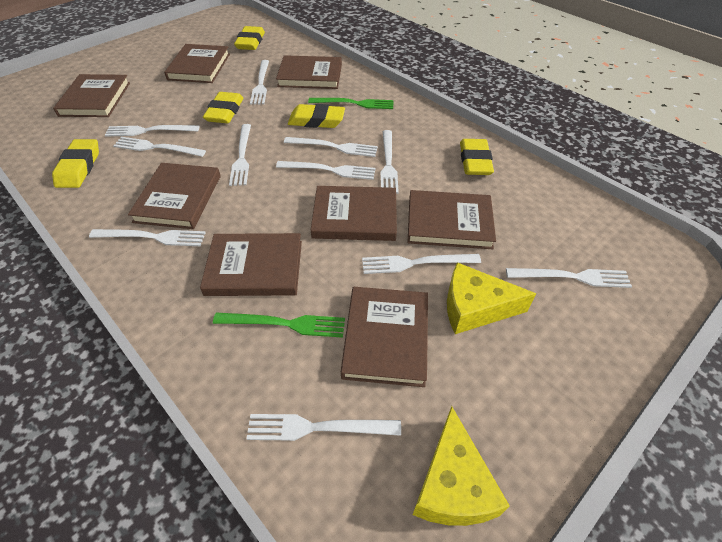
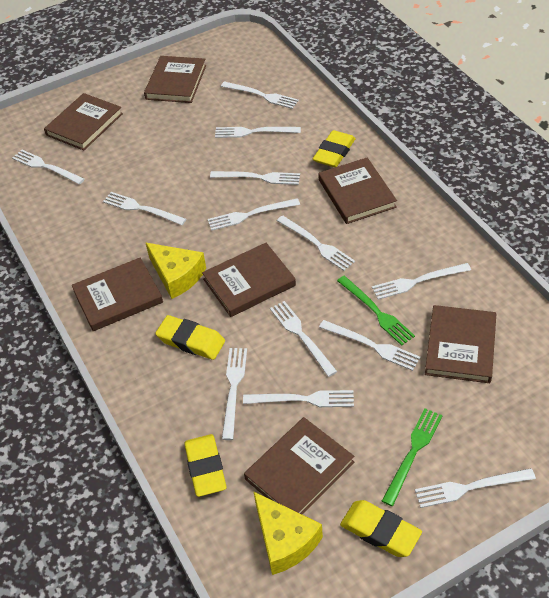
brown book: 8 -> 7
white fork: 11 -> 13
yellow eraser: 5 -> 4

